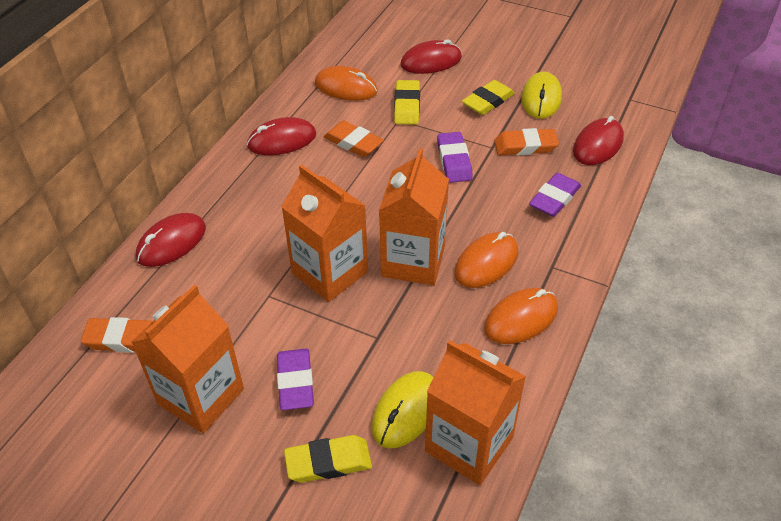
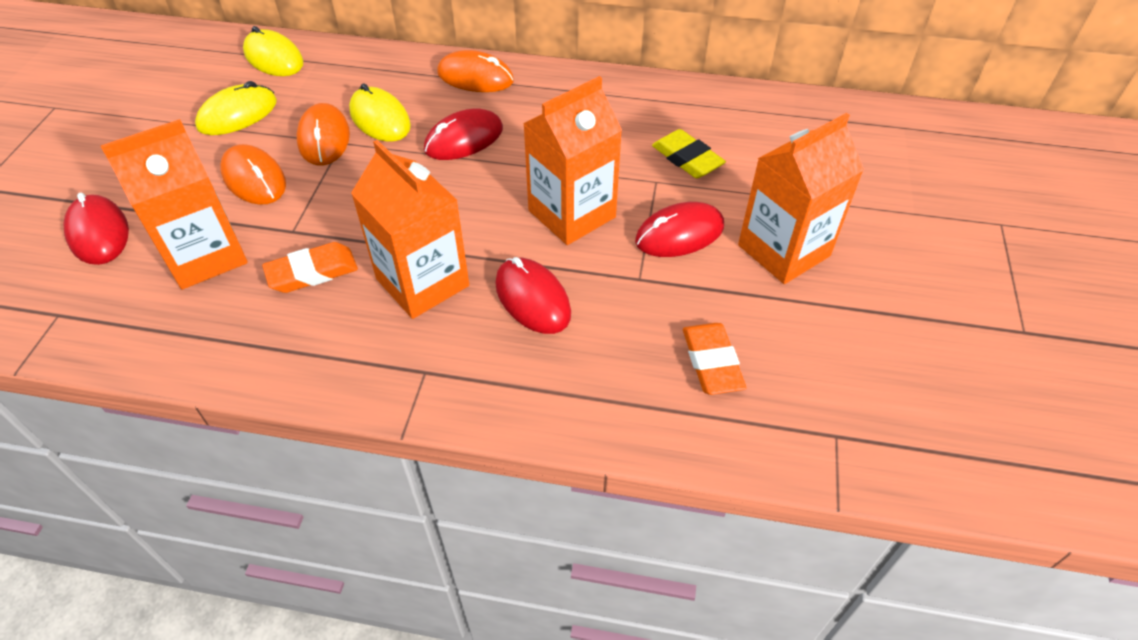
orange eraser: 3 -> 2
purple eraser: 3 -> 0
yellow eraser: 3 -> 1
yellow mouse: 2 -> 3

